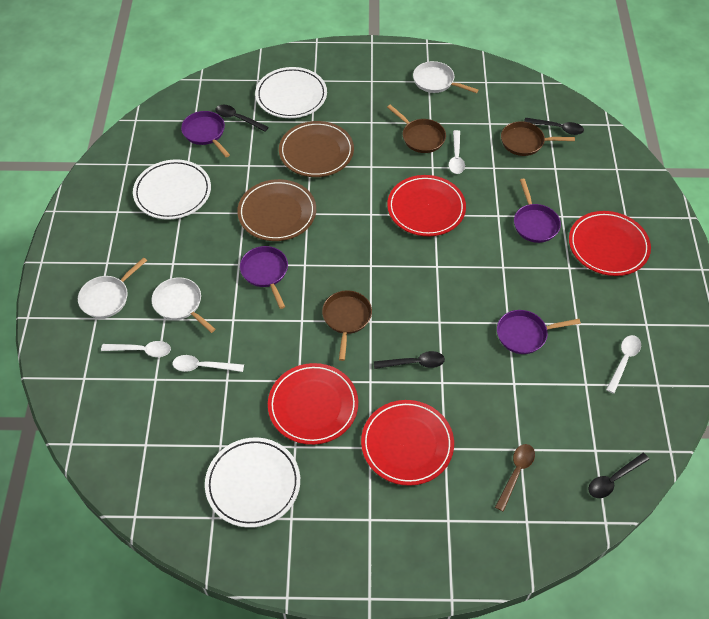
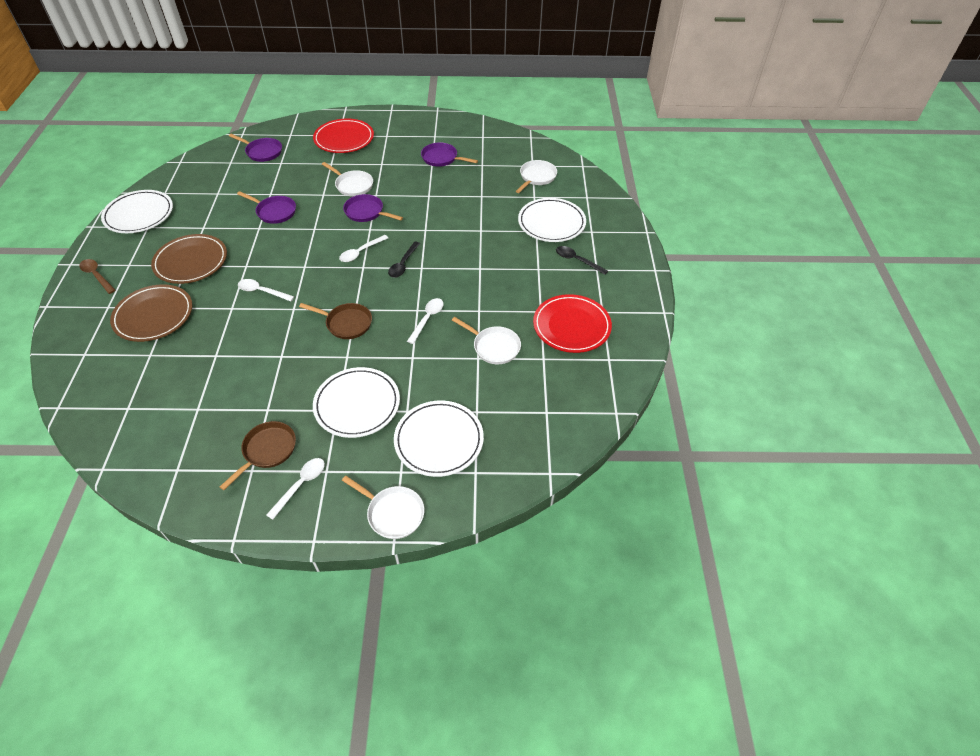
black spoon: 4 -> 2
brown pan: 3 -> 2
red plate: 4 -> 2
white pan: 3 -> 4
white plate: 3 -> 4

